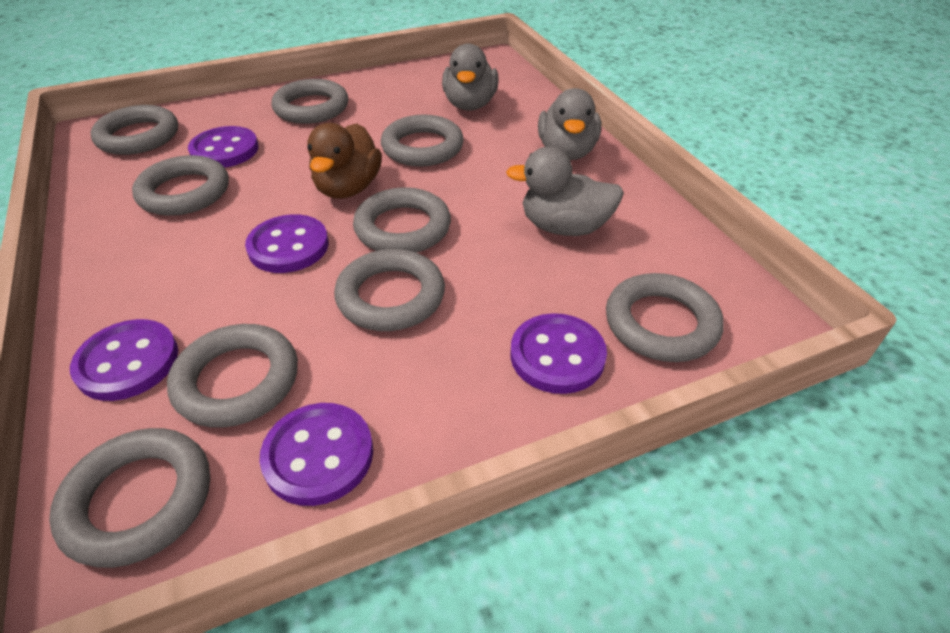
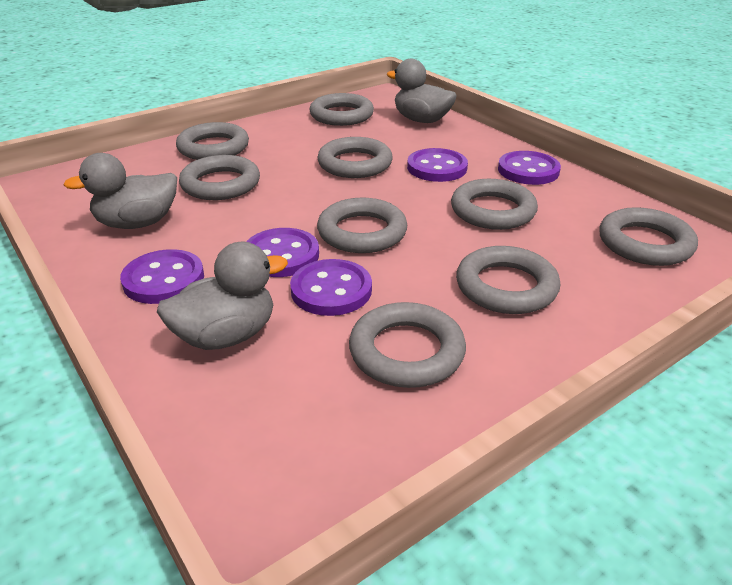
brown duck: 1 -> 0

